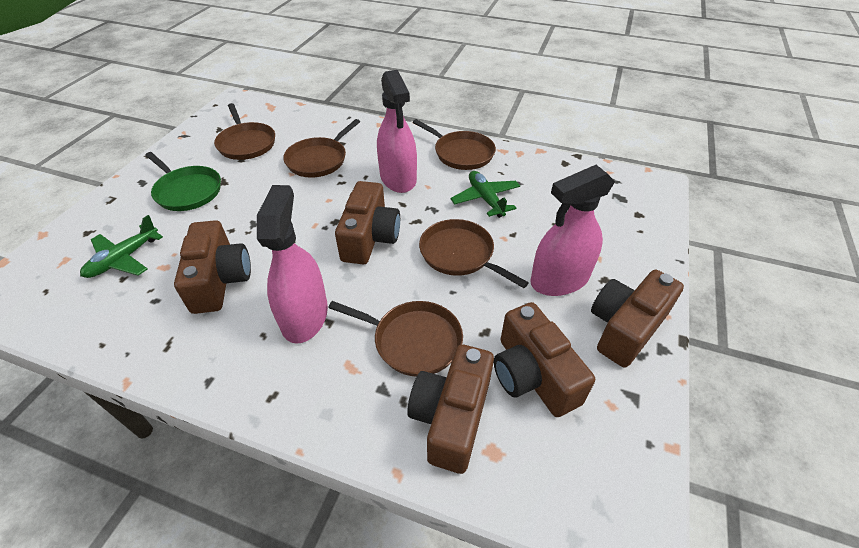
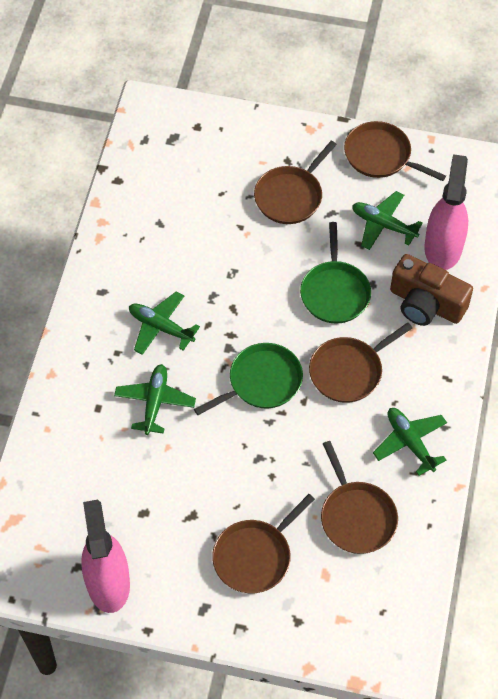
brown camera: 5 -> 1
green pan: 1 -> 2
green plane: 2 -> 4
pink spray bottle: 3 -> 2

